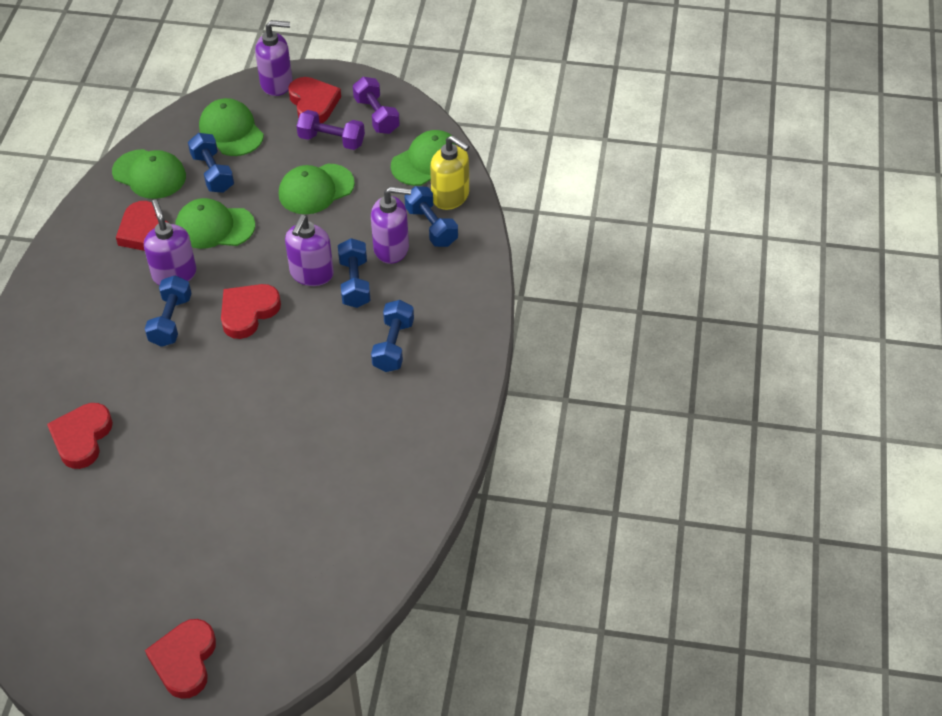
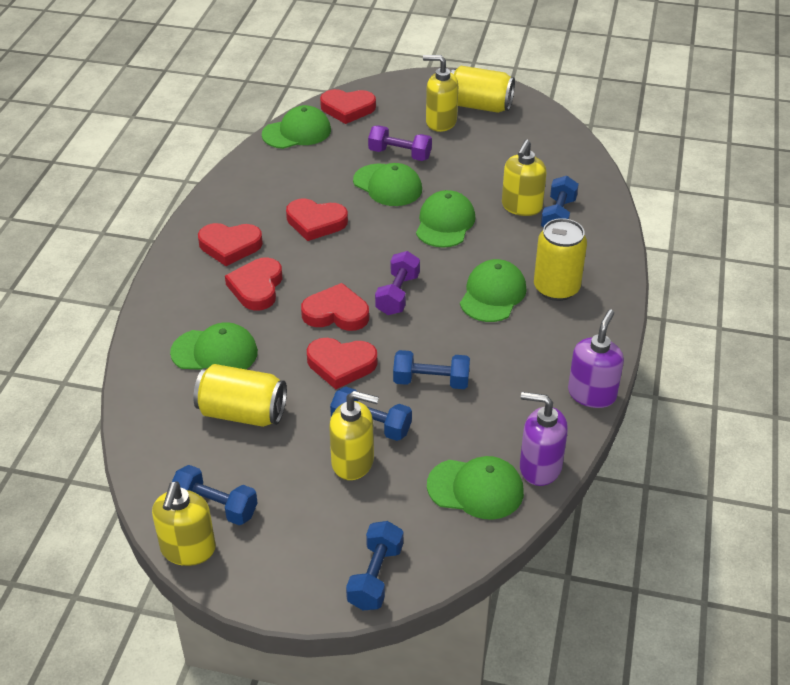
green cap: 5 -> 6
purple soap dispenser: 4 -> 2
red heart: 5 -> 6
yellow can: 0 -> 3
yellow soap dispenser: 1 -> 4

